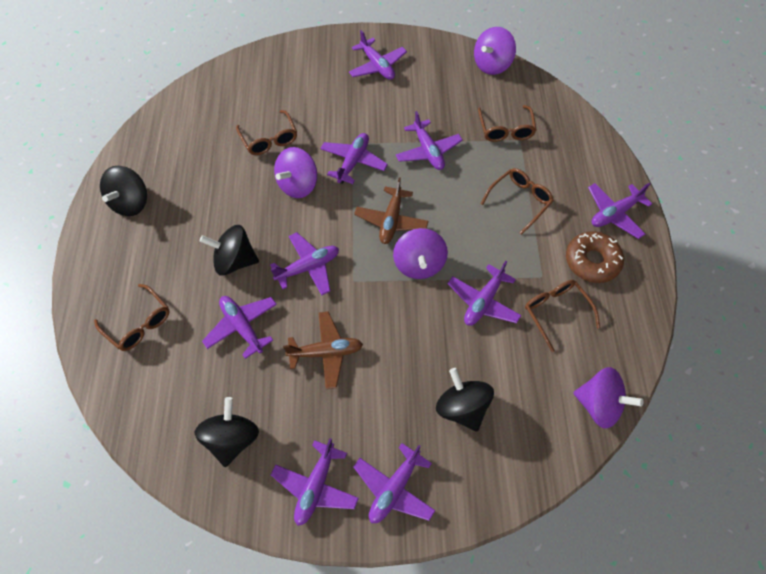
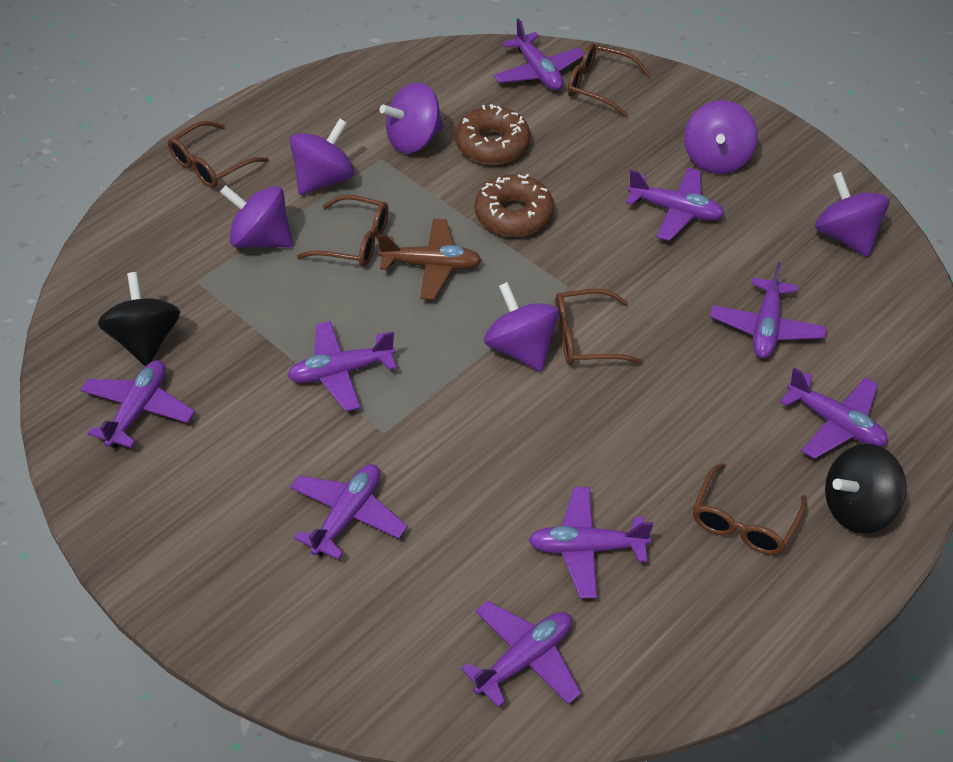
black spinning top: 4 -> 2
brown donut: 1 -> 2
brown plane: 2 -> 1
purple spinning top: 4 -> 6

